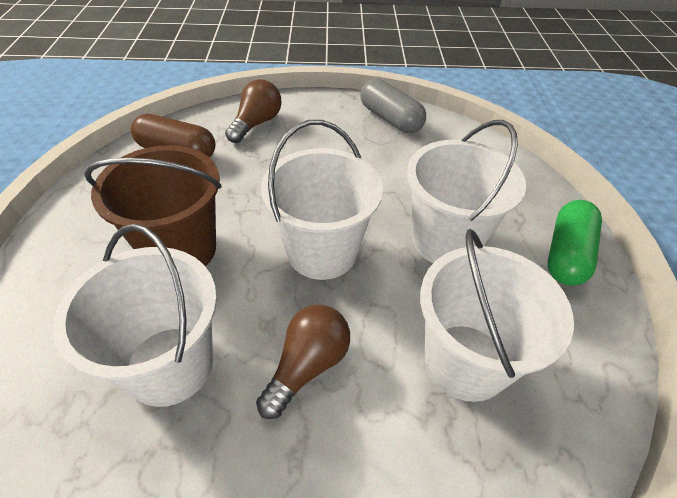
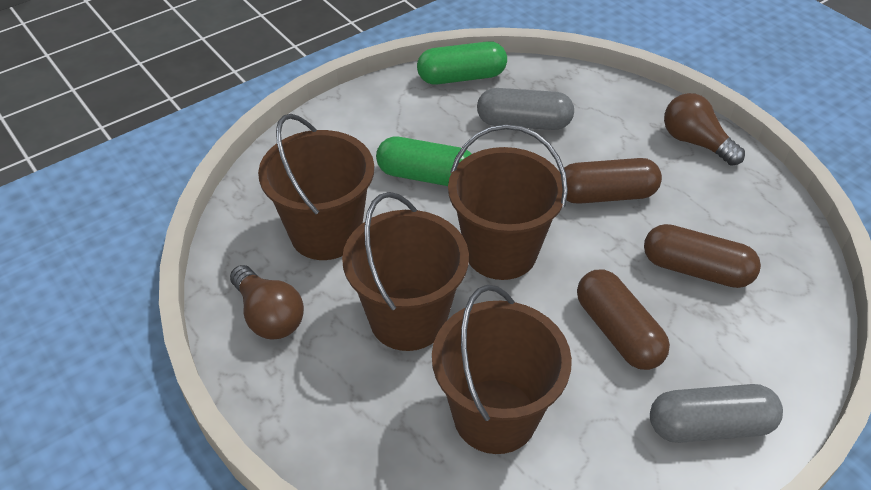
brown bucket: 1 -> 4
brown capsule: 1 -> 3
green capsule: 1 -> 2
grey capsule: 1 -> 2
white bucket: 4 -> 0

